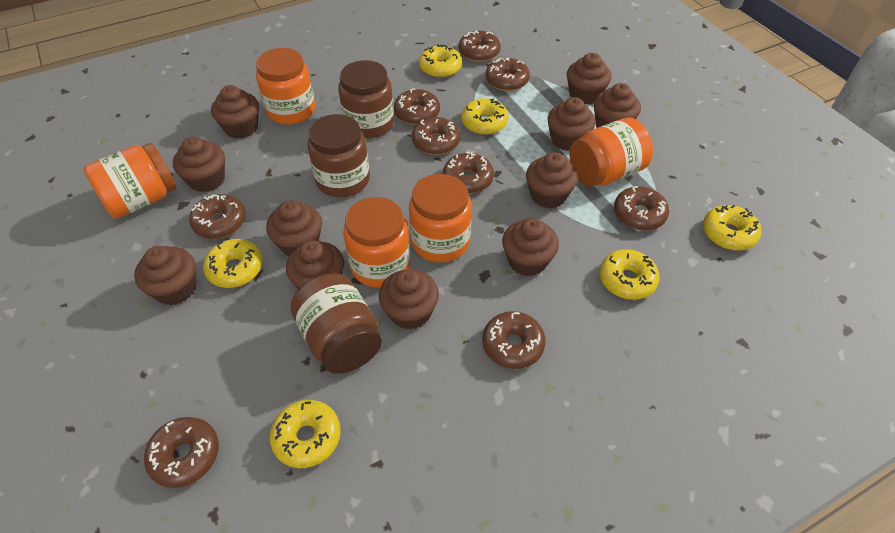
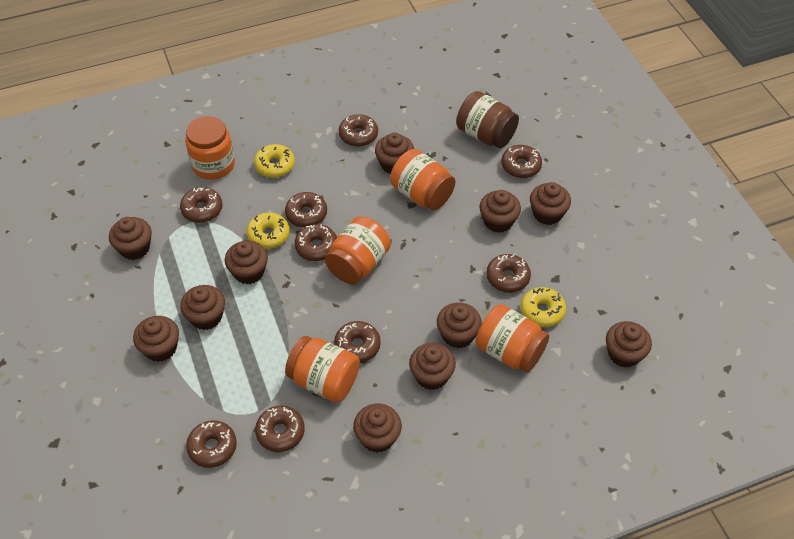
brown jar: 3 -> 1
yellow donut: 6 -> 3

